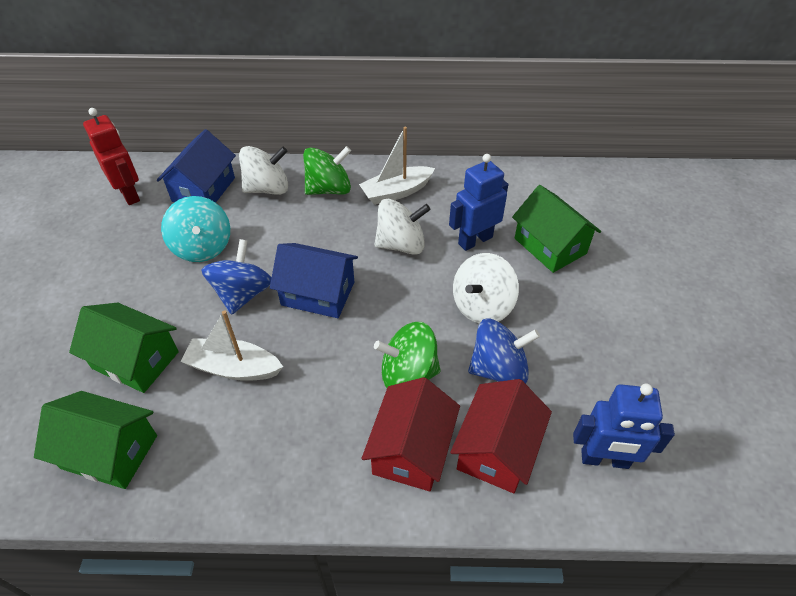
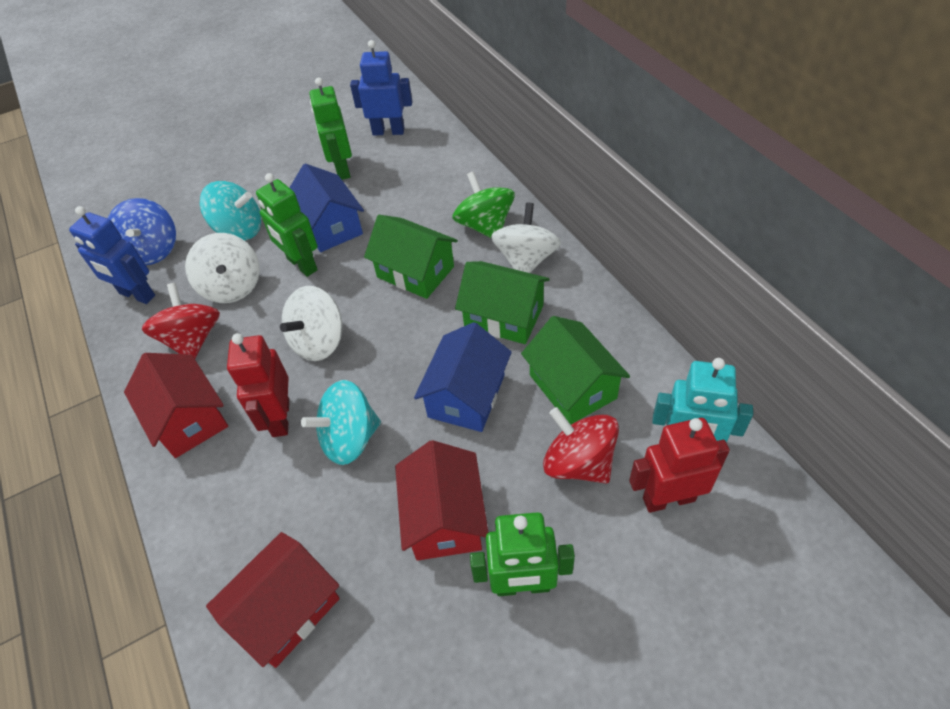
blue spinning top: 2 -> 1
green robot: 0 -> 3
green spinning top: 2 -> 1
red house: 2 -> 3
red robot: 1 -> 2
red spinning top: 0 -> 2
turquoise robot: 0 -> 1
turquoise spinning top: 1 -> 2
white boat: 2 -> 0

